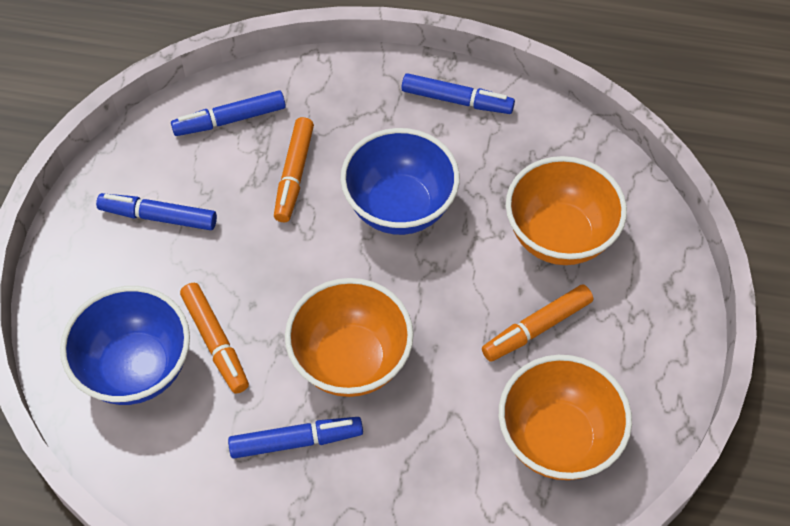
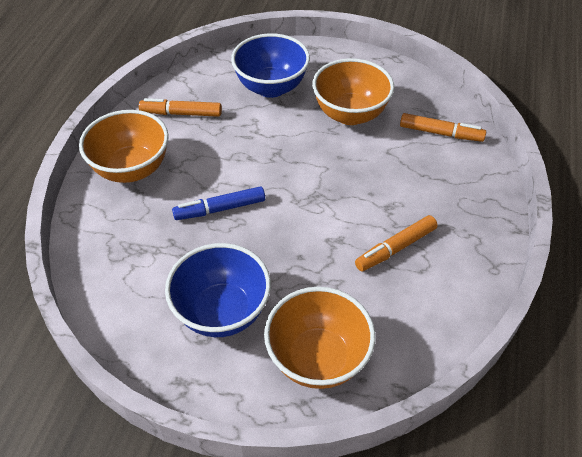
blue marker: 4 -> 1

